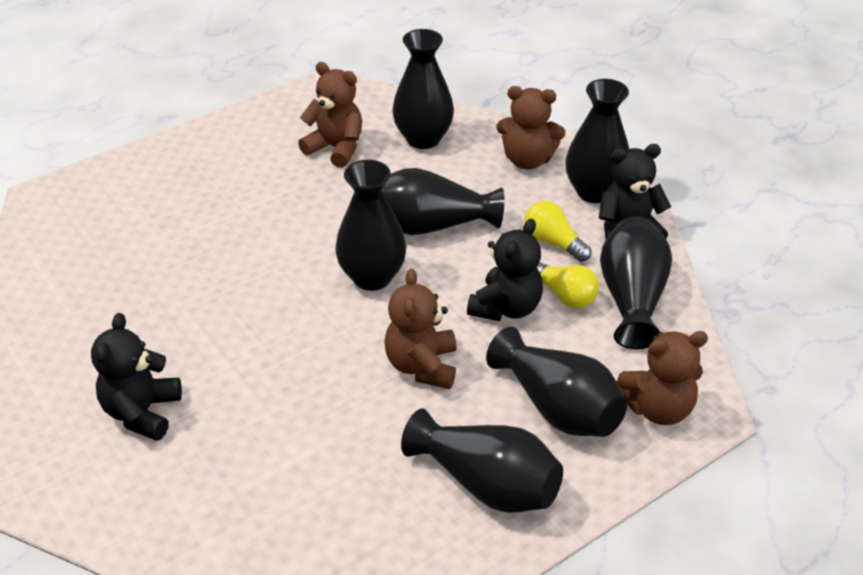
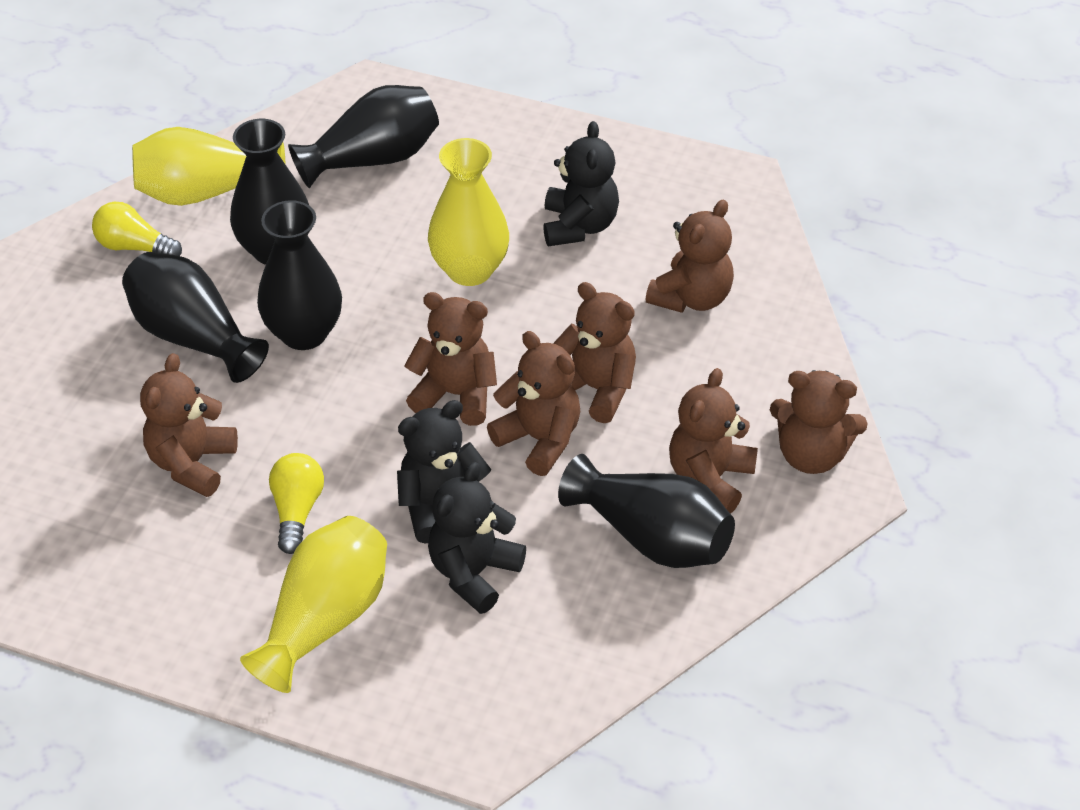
black vase: 7 -> 5
brown teddy bear: 4 -> 7
yellow vase: 0 -> 3

